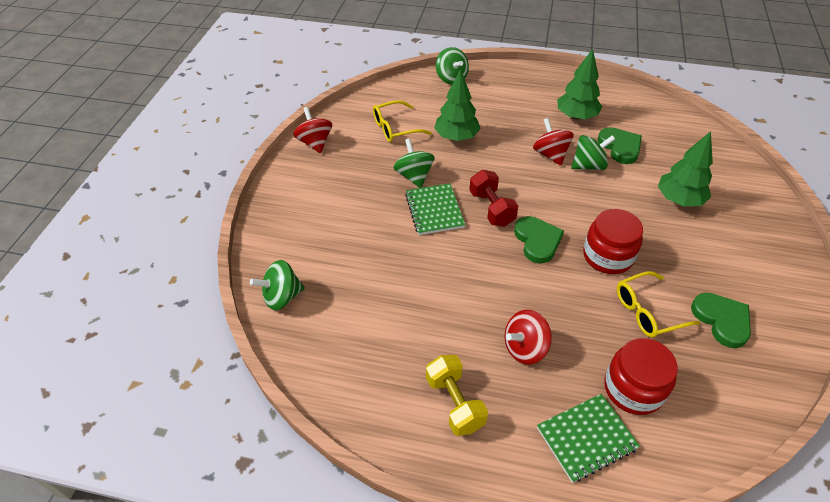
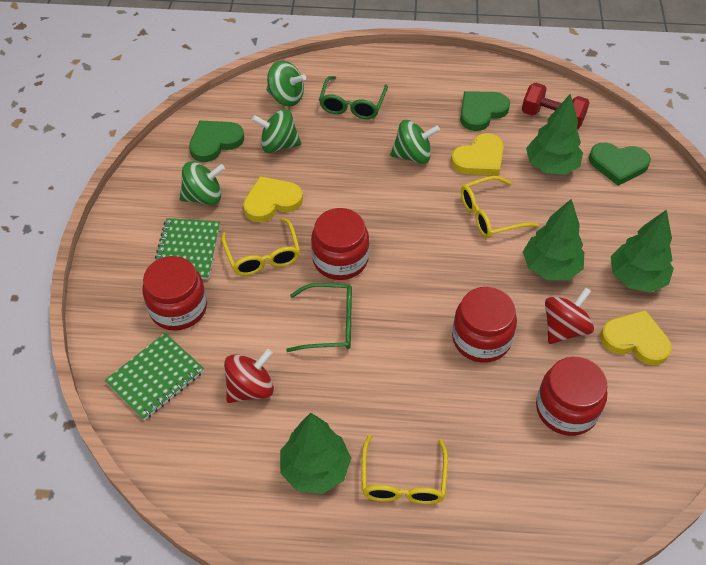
green glasses: 0 -> 2
green tree: 3 -> 4
red jar: 2 -> 4
red spinning top: 3 -> 2
yellow dumbbell: 1 -> 0
yellow glasses: 2 -> 3
yellow heart: 0 -> 3

